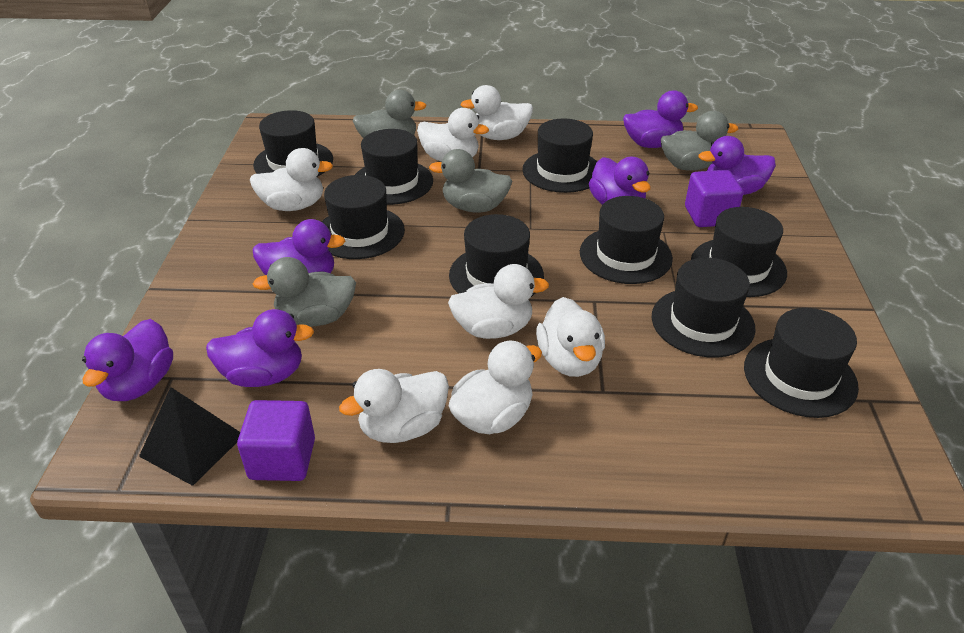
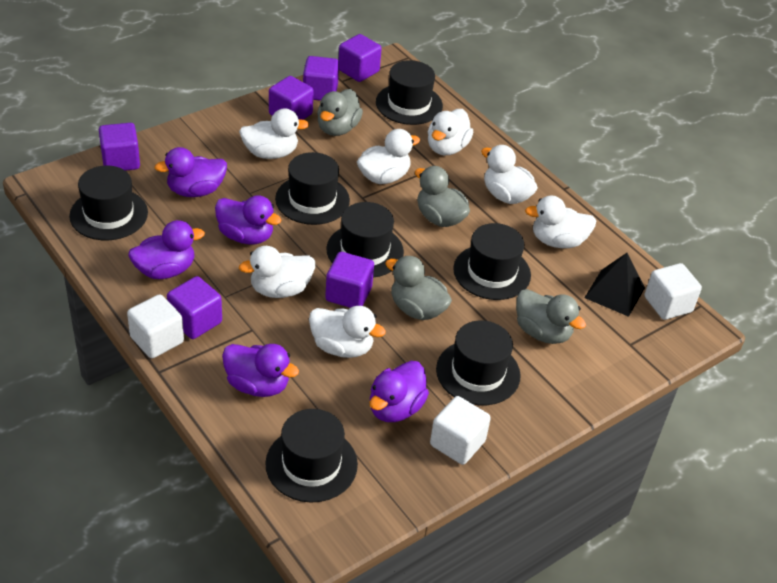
black hat: 9 -> 7
purple cube: 2 -> 6
purple duck: 6 -> 5
white cube: 0 -> 3

